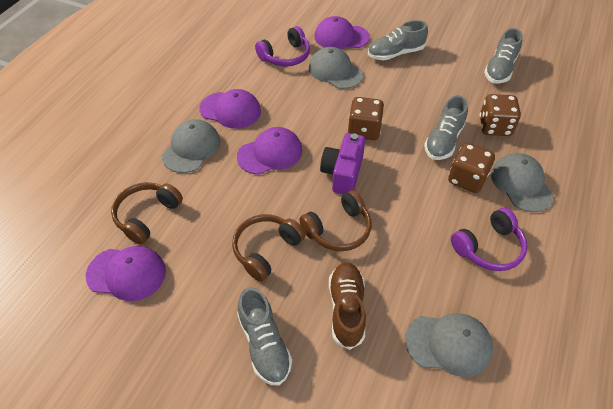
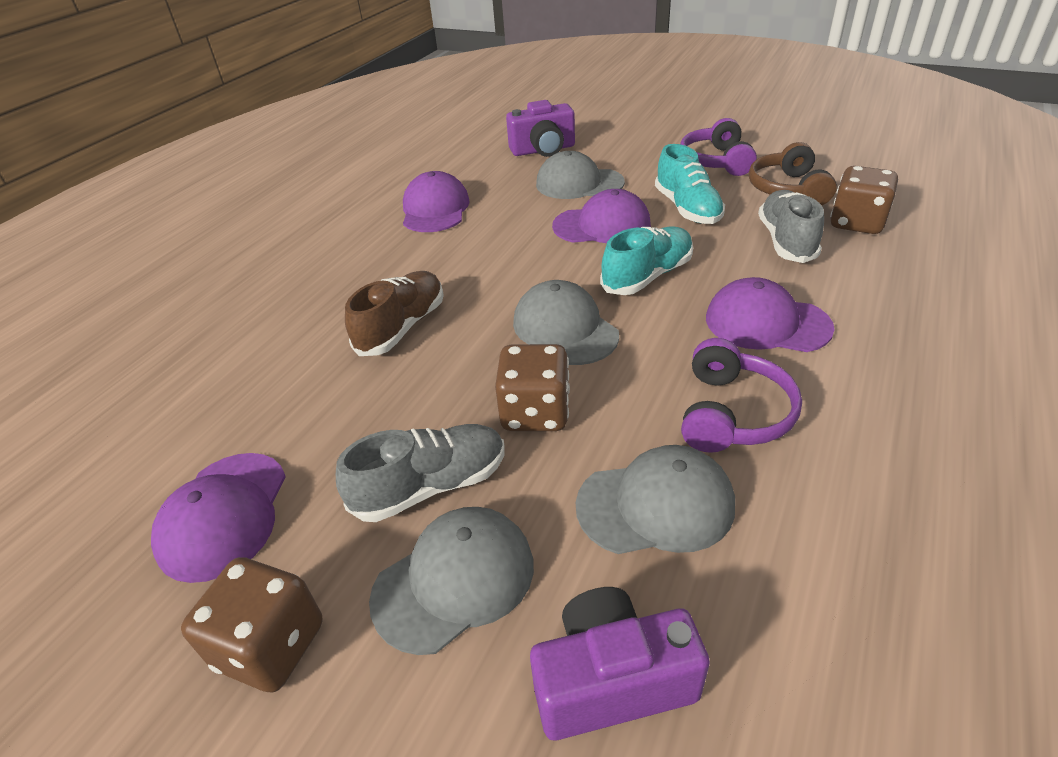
brown headphones: 3 -> 1
grey shoe: 4 -> 2
purple camera: 1 -> 2
turquoise shoe: 0 -> 2

